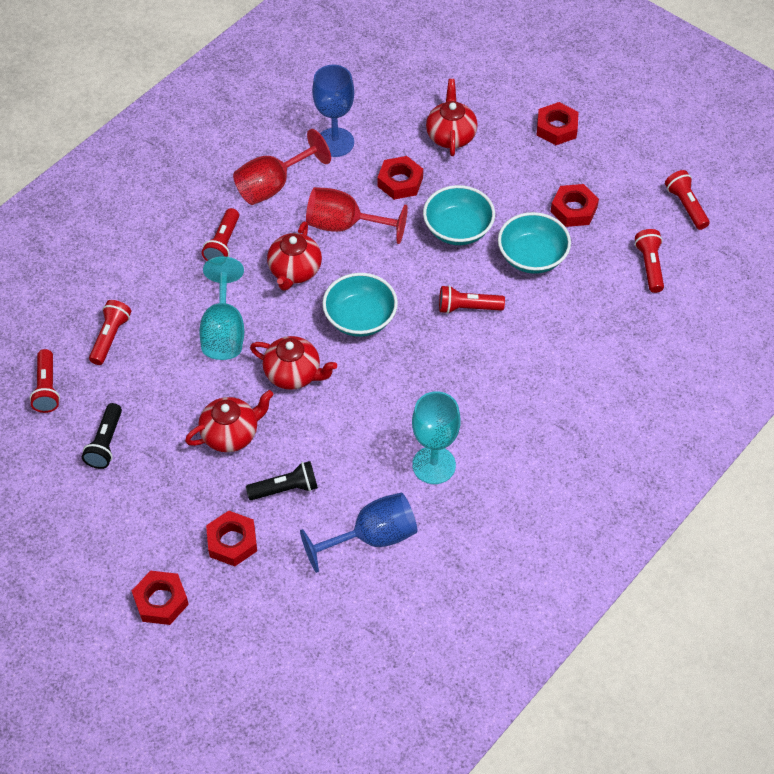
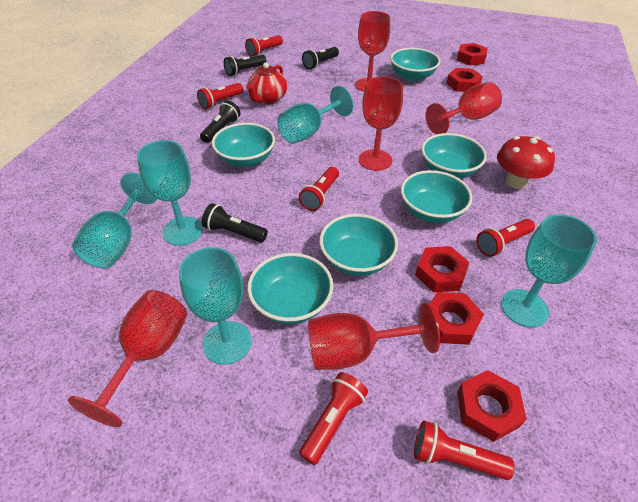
black flashlight: 2 -> 4
blue goblet: 2 -> 0
red goblet: 2 -> 5
red mushroom: 0 -> 1
red teapot: 4 -> 1
turquoise bowl: 3 -> 6
turquoise goblet: 2 -> 5

